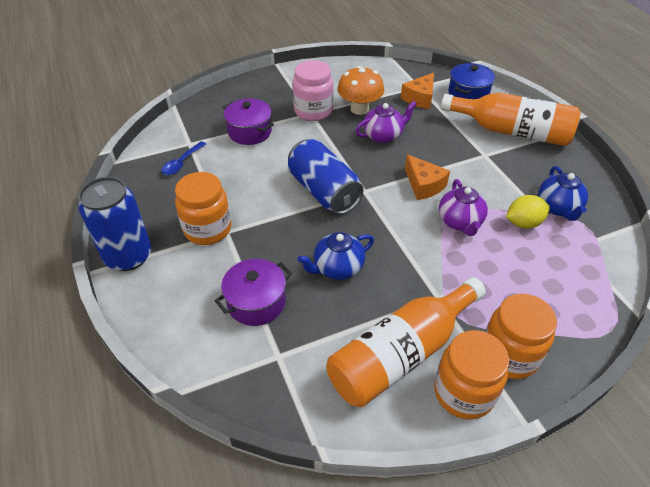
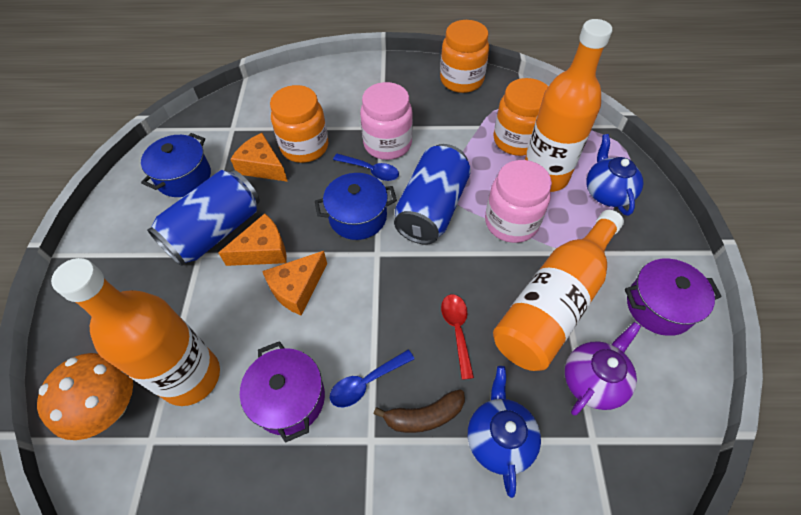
blue pot: 1 -> 2
blue spoon: 1 -> 2
brown banana: 0 -> 1
orange bottle: 2 -> 3
orange cheese: 2 -> 3
pink jar: 1 -> 2
purple teapot: 2 -> 1
red spoon: 0 -> 1
yellow lemon: 1 -> 0

